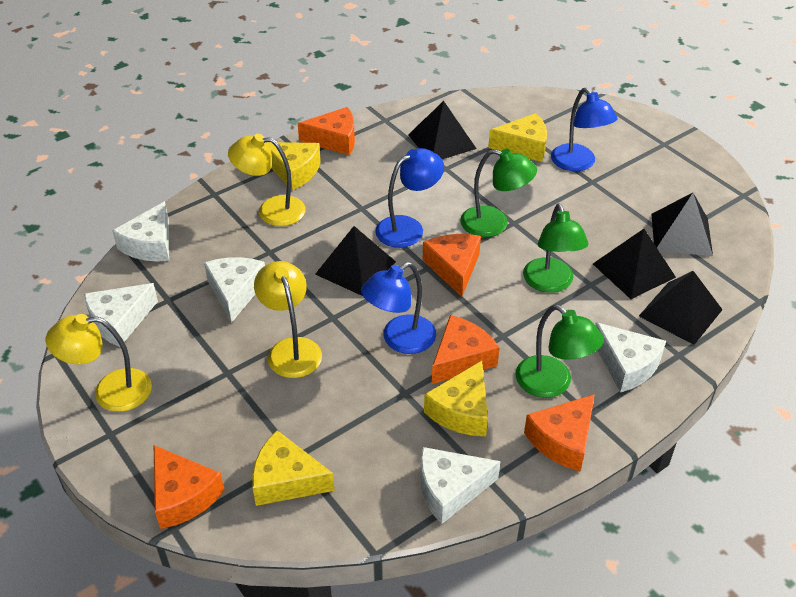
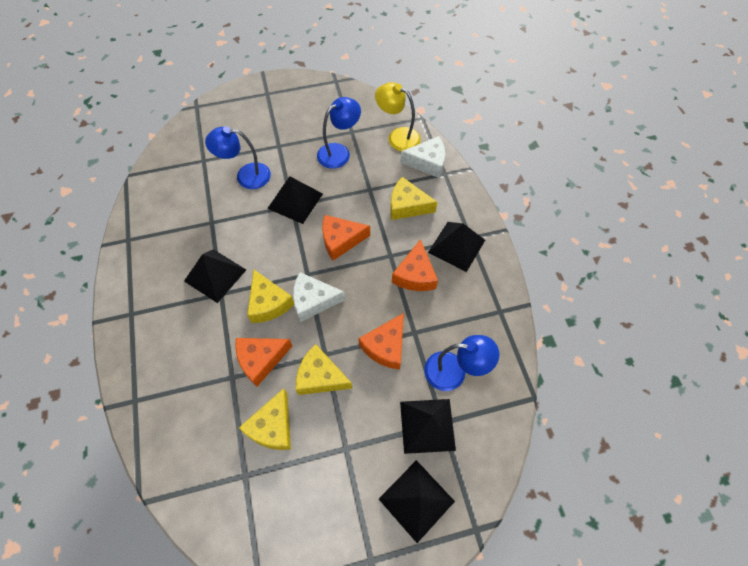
green lamp: 3 -> 0
orange cheese: 5 -> 4
white cheese: 5 -> 2
yellow lamp: 3 -> 1

